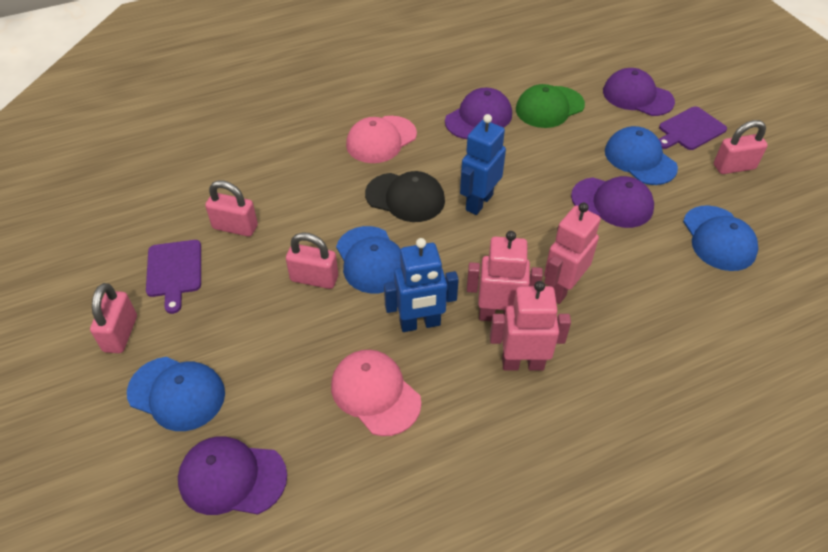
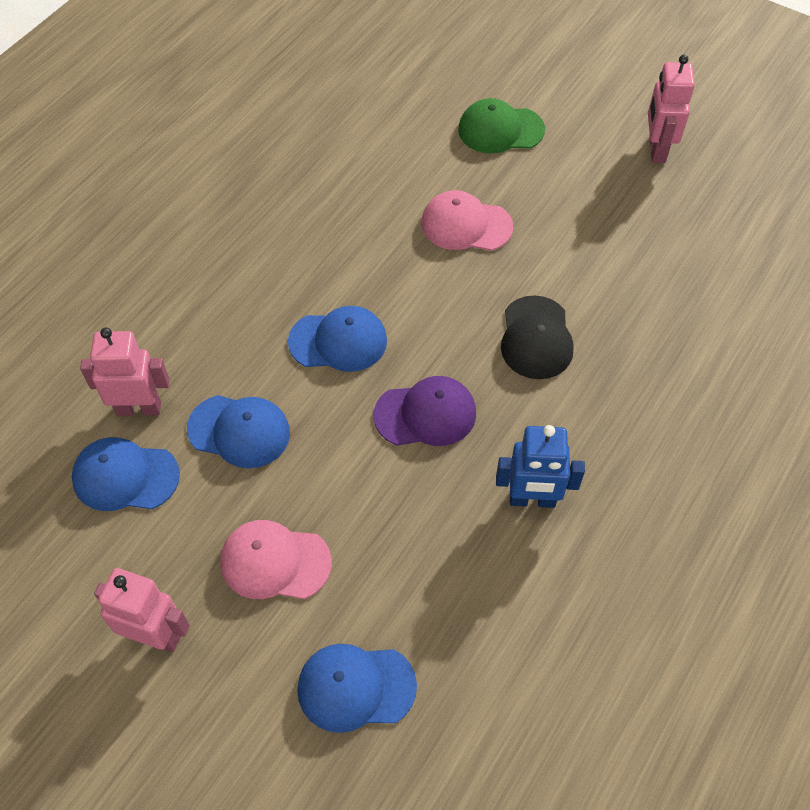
blue robot: 2 -> 1
pink padlock: 4 -> 0
purple cap: 4 -> 1
purple cutting board: 2 -> 0

